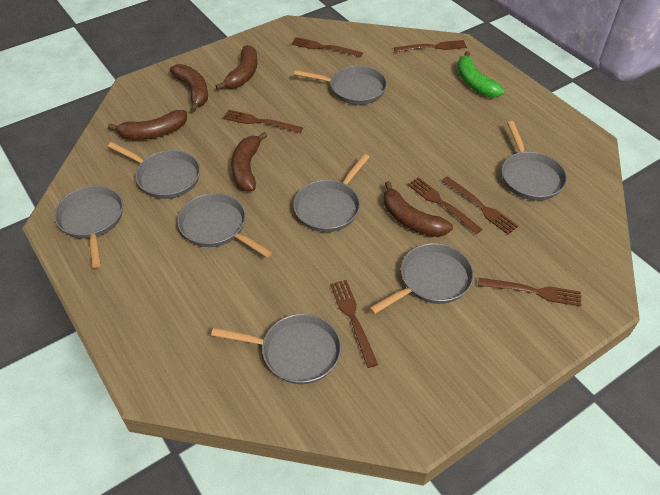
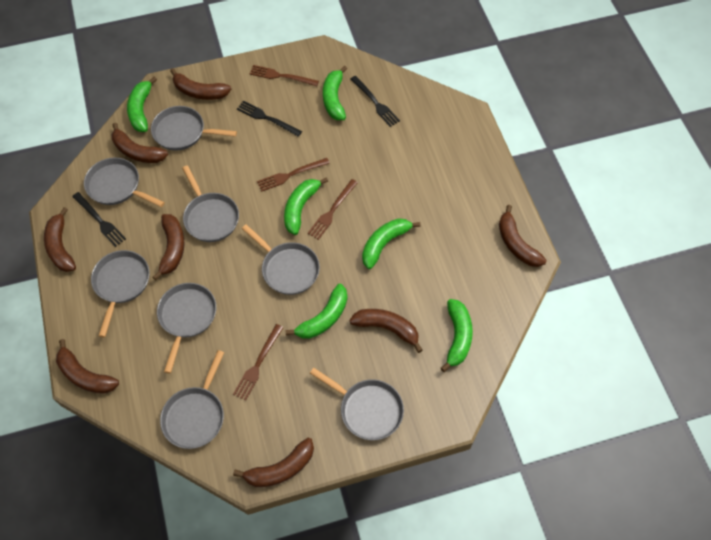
black fork: 0 -> 3
brown banana: 5 -> 8
brown fork: 7 -> 4
green banana: 1 -> 6

